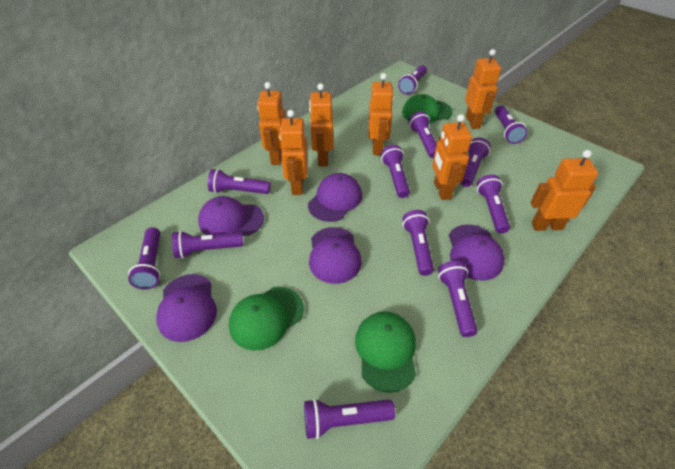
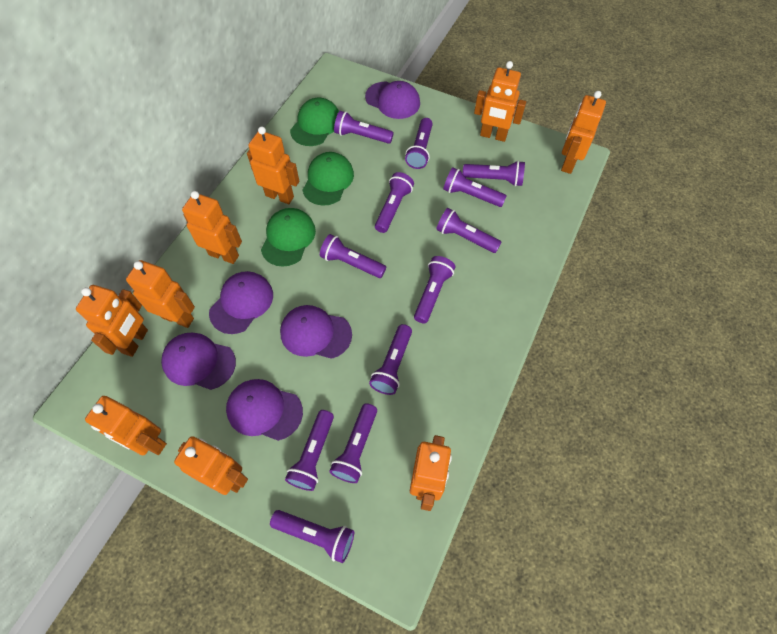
orange robot: 7 -> 9

